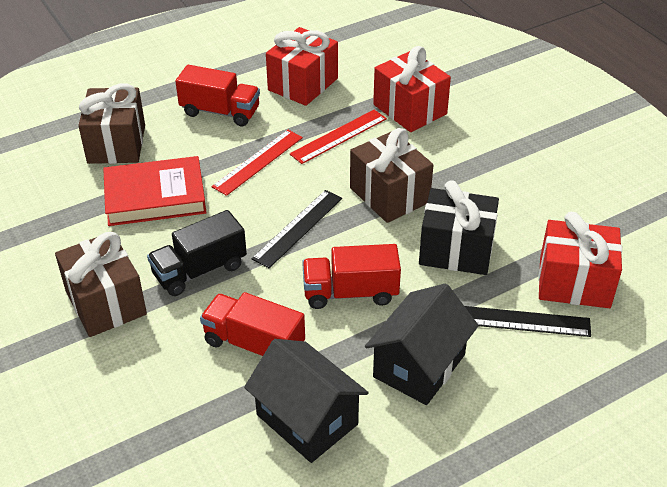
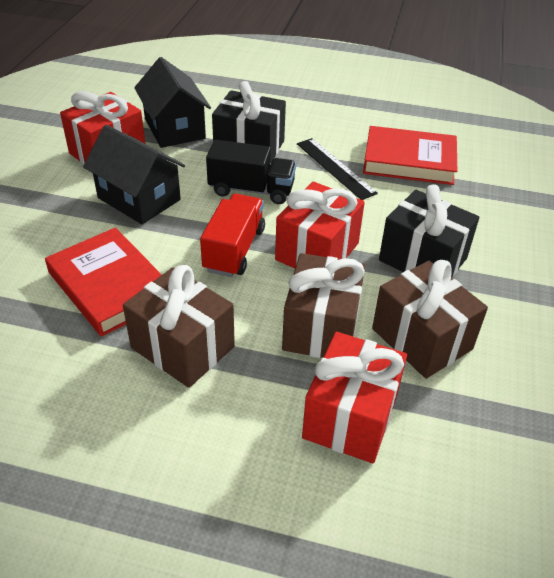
black gift: 1 -> 2
black ruler: 2 -> 1
red book: 1 -> 2
red ruler: 2 -> 0
red truck: 3 -> 1

